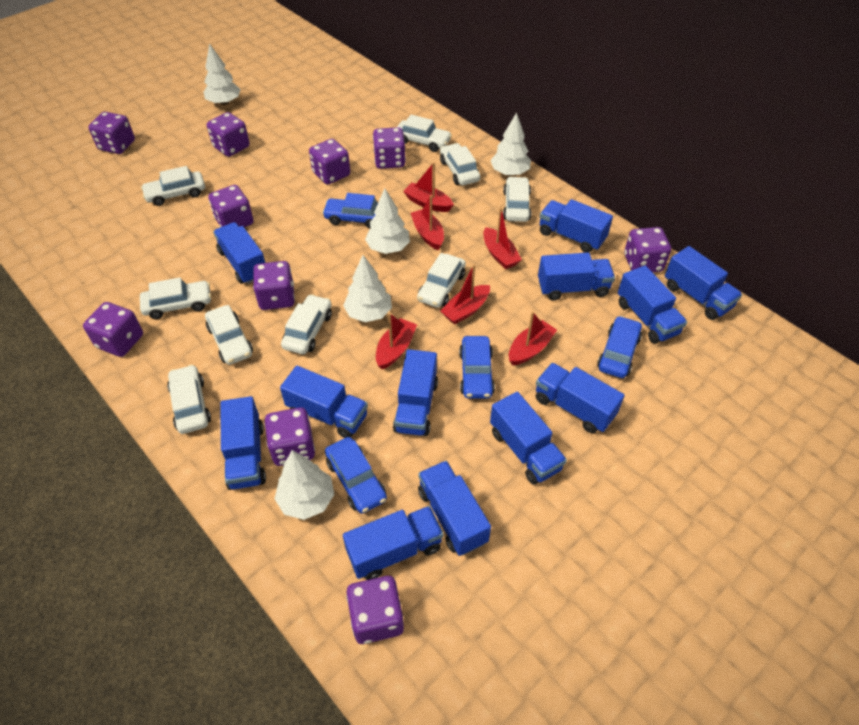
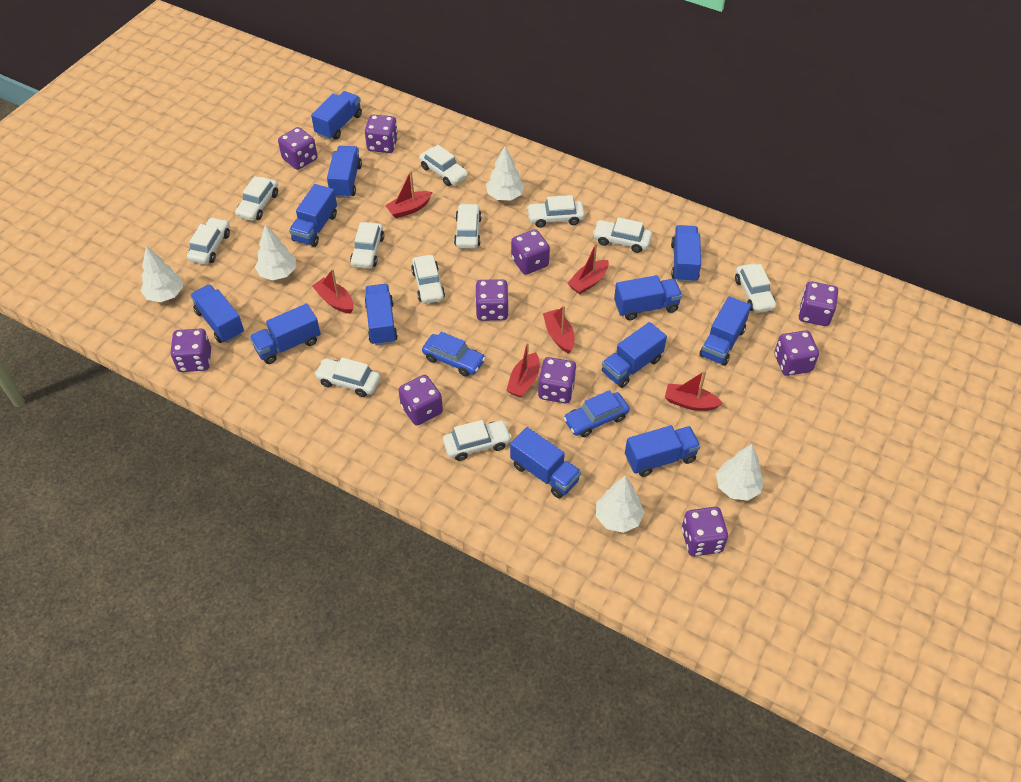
blue car: 4 -> 2
white car: 9 -> 11

